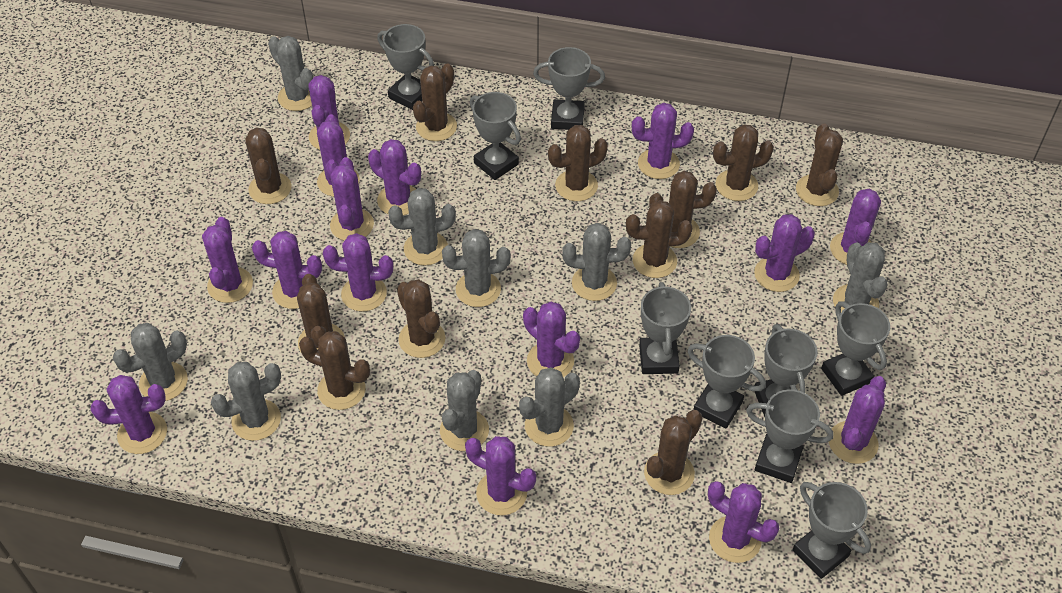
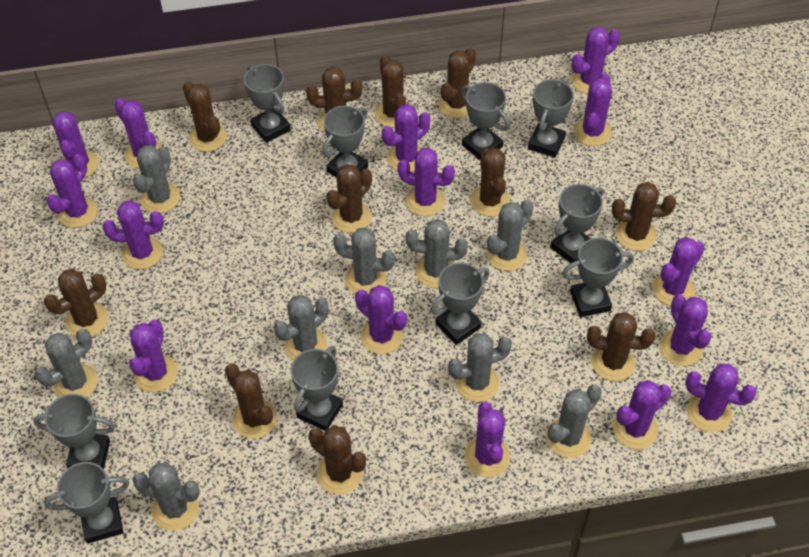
grey trophy: 9 -> 10

